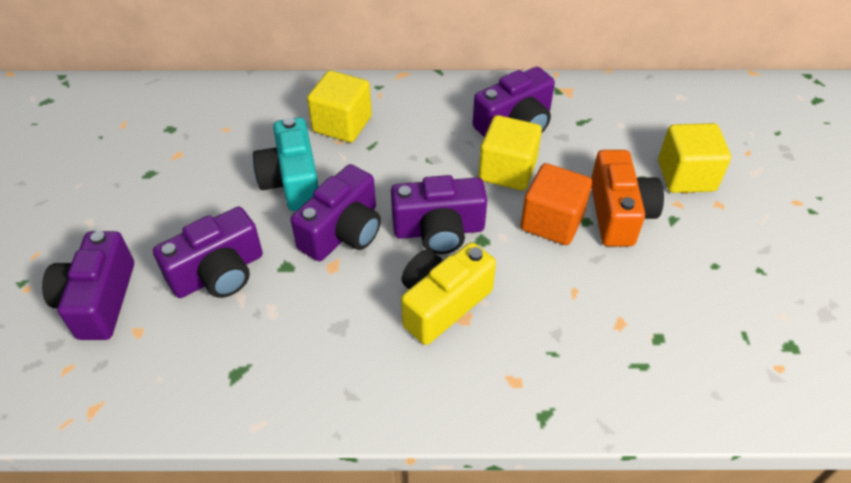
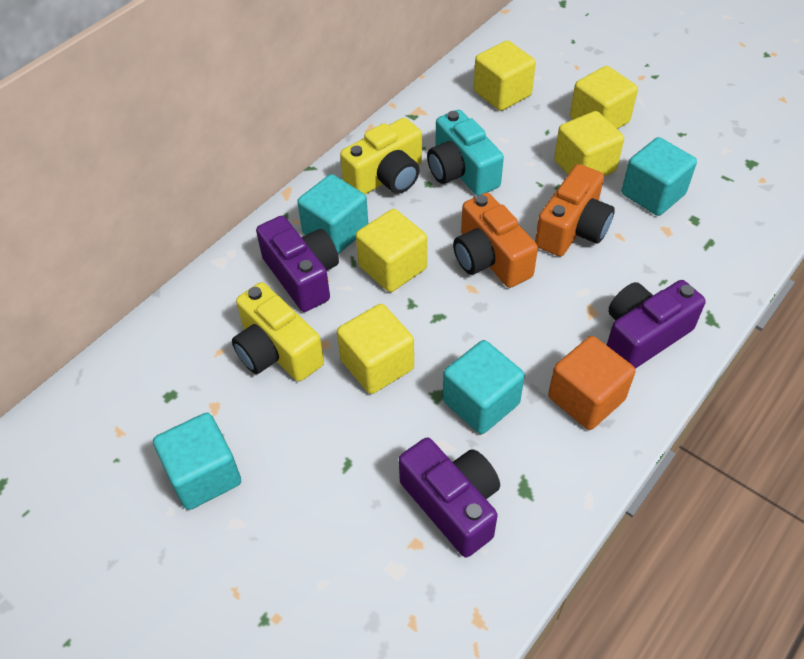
orange camera: 1 -> 2
purple camera: 5 -> 3
turquoise cube: 0 -> 4
yellow camera: 1 -> 2
yellow cube: 3 -> 5

